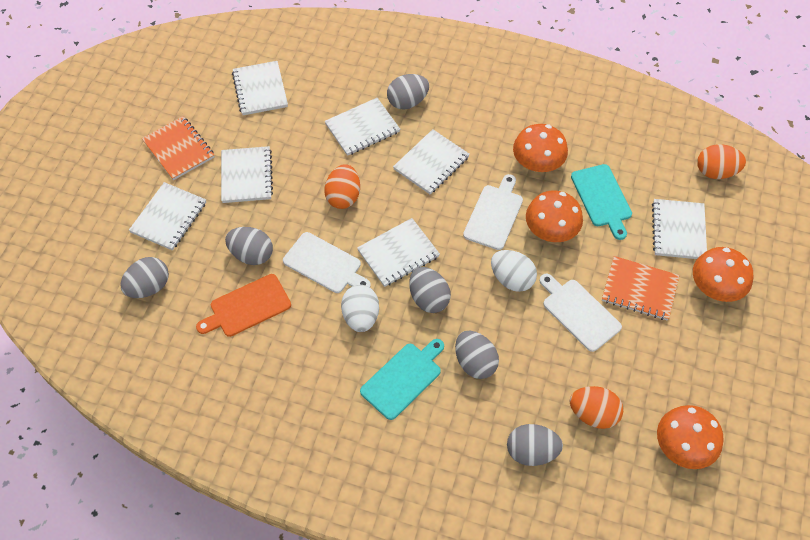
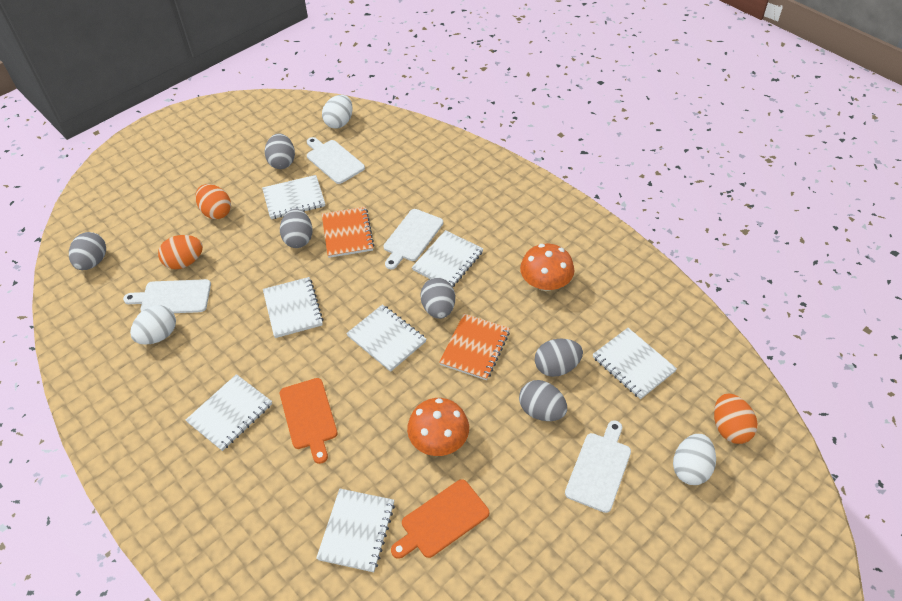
orange cutting board: 1 -> 2
orange mushroom: 4 -> 2
turquoise cutting board: 2 -> 0
white cutting board: 3 -> 4
white egg: 2 -> 3

